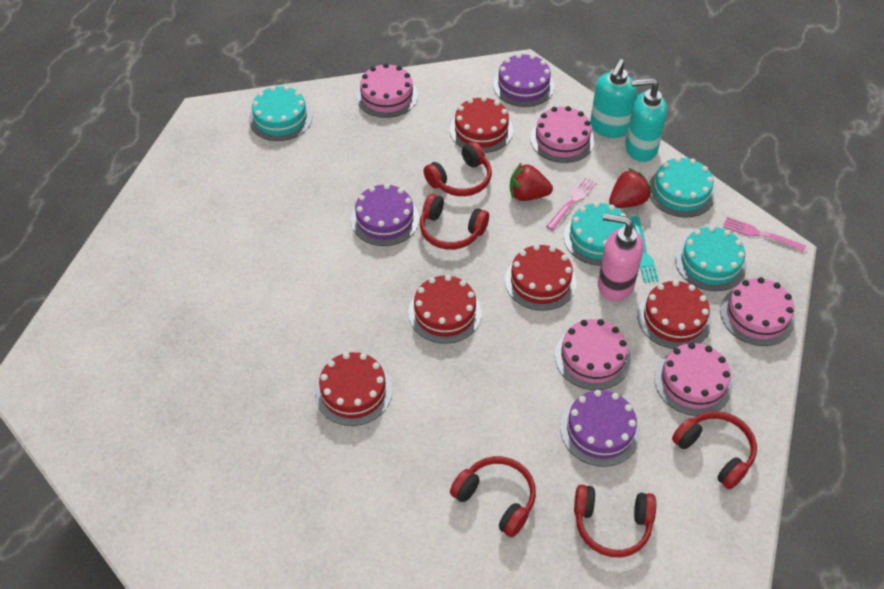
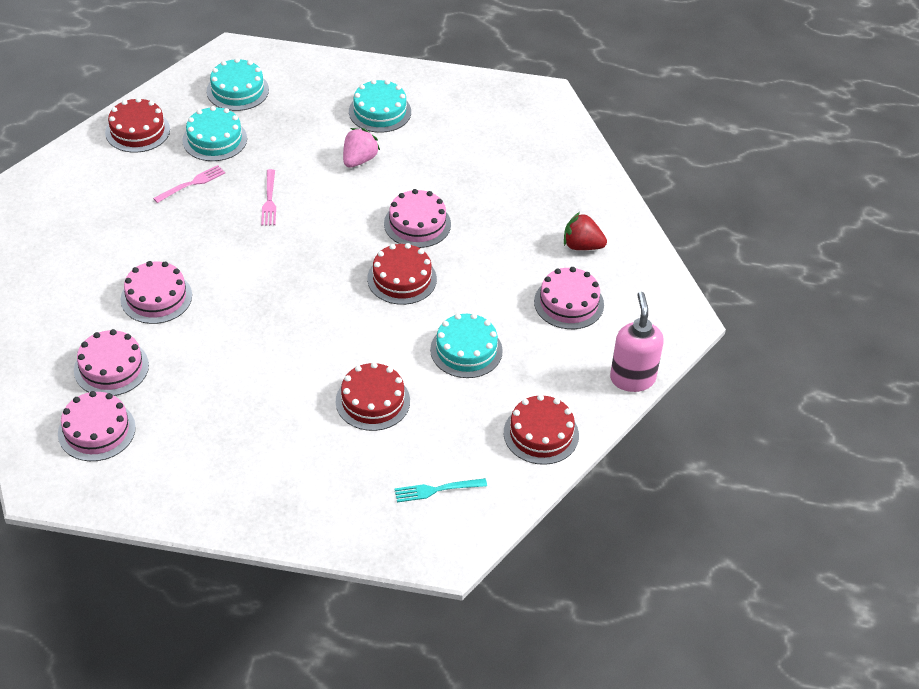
pink strawberry: 0 -> 1
purple cake: 3 -> 0
red cake: 5 -> 4
red headphones: 5 -> 0
red strawberry: 2 -> 1
turquoise soap dispenser: 2 -> 0

